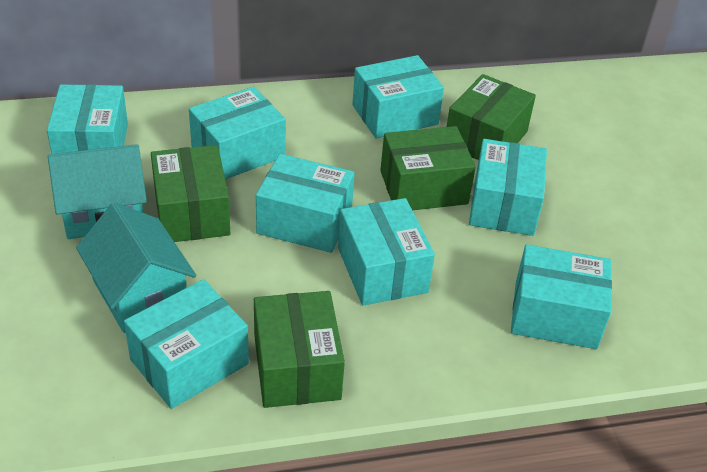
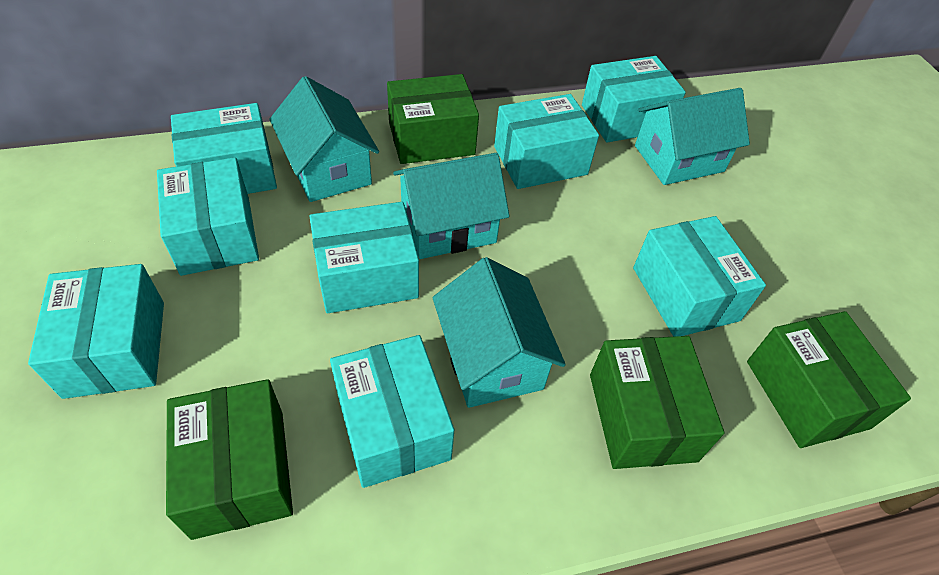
turquoise house: 2 -> 4

